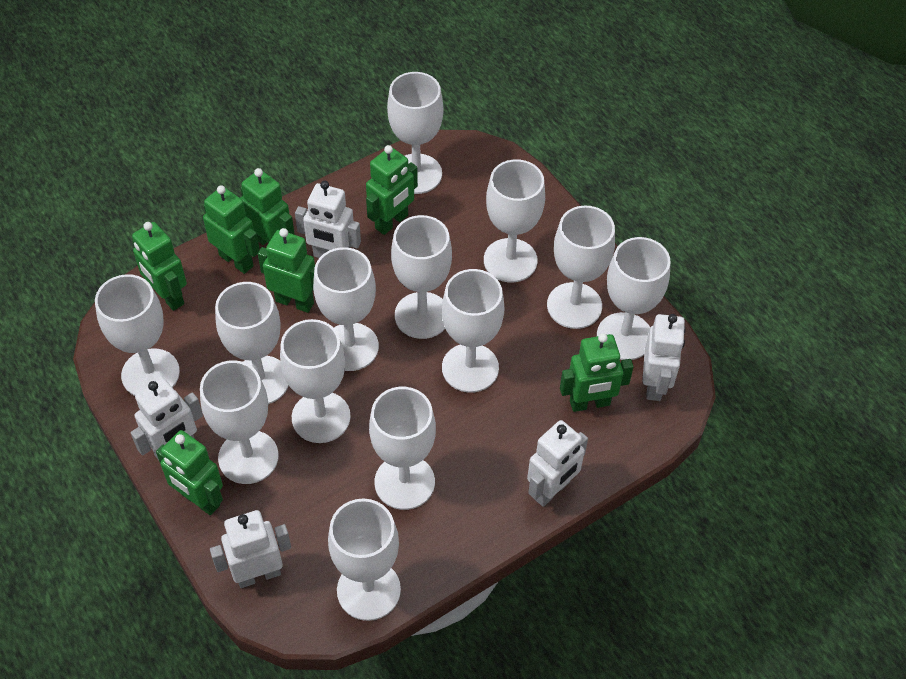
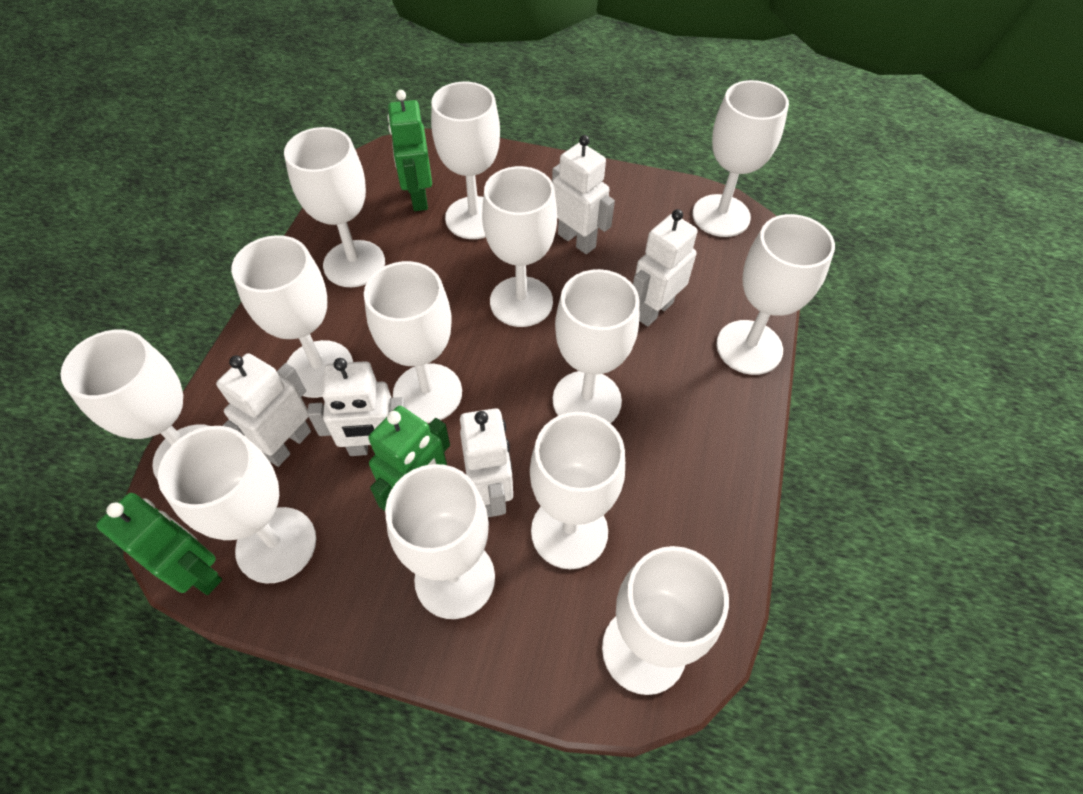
green robot: 7 -> 3

